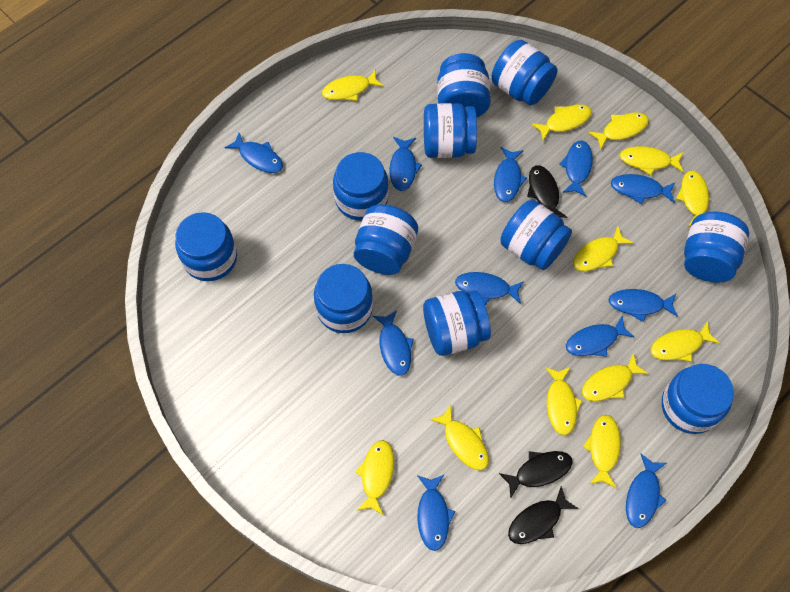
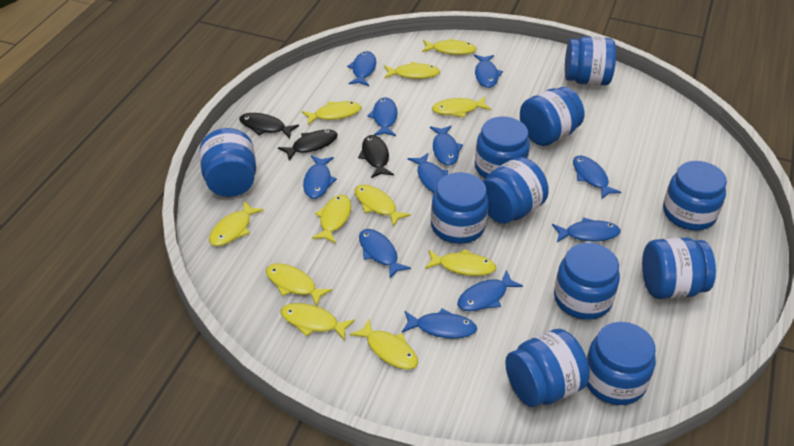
yellow fish: 12 -> 11

